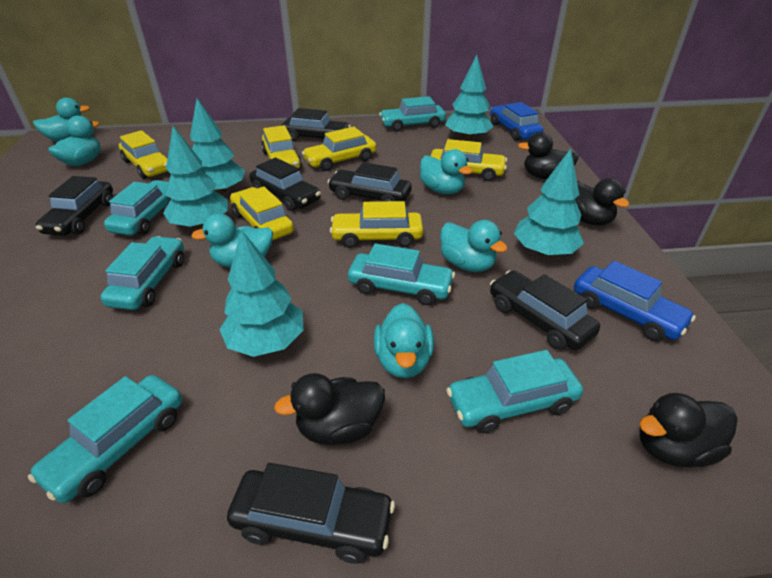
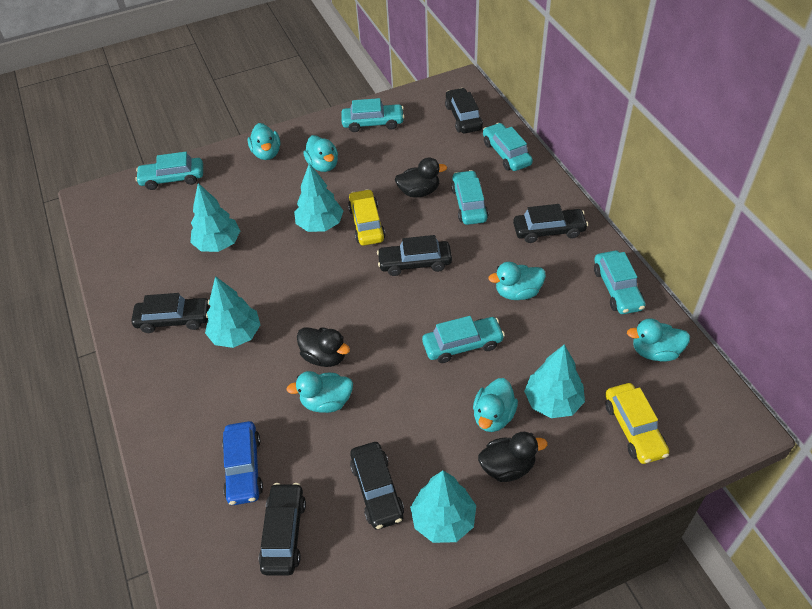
black duck: 4 -> 3
blue car: 2 -> 1
yellow car: 6 -> 2

